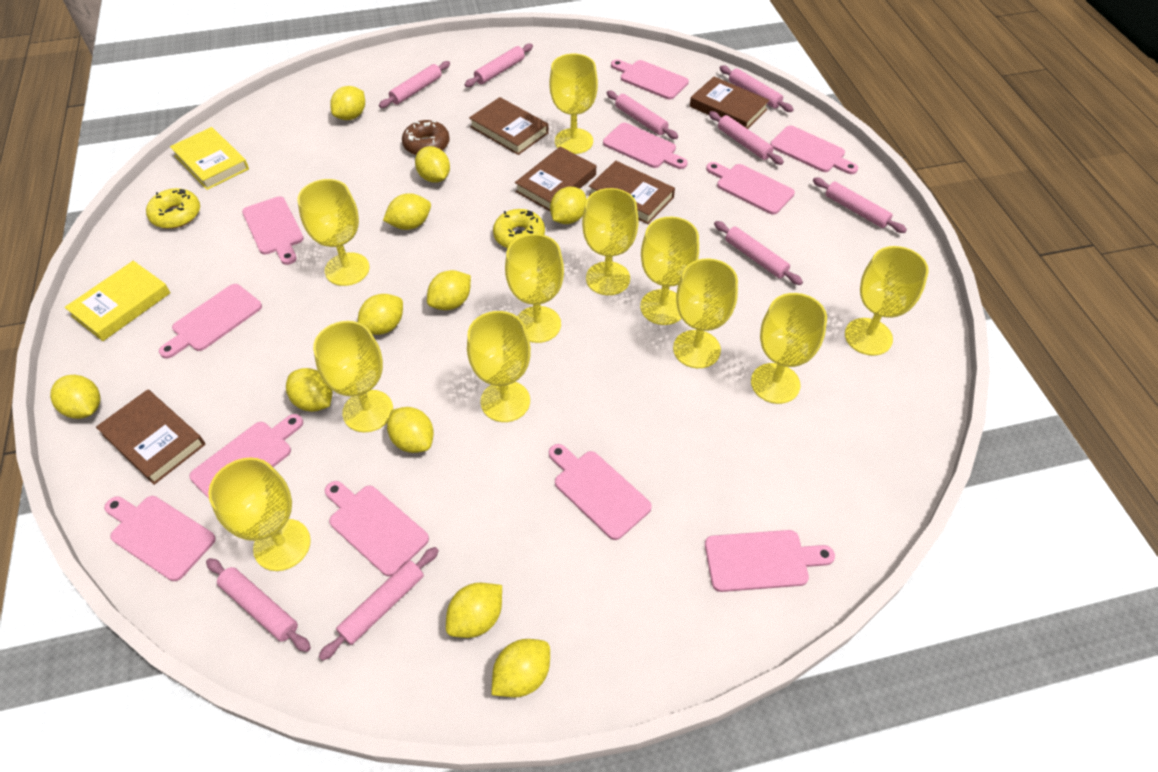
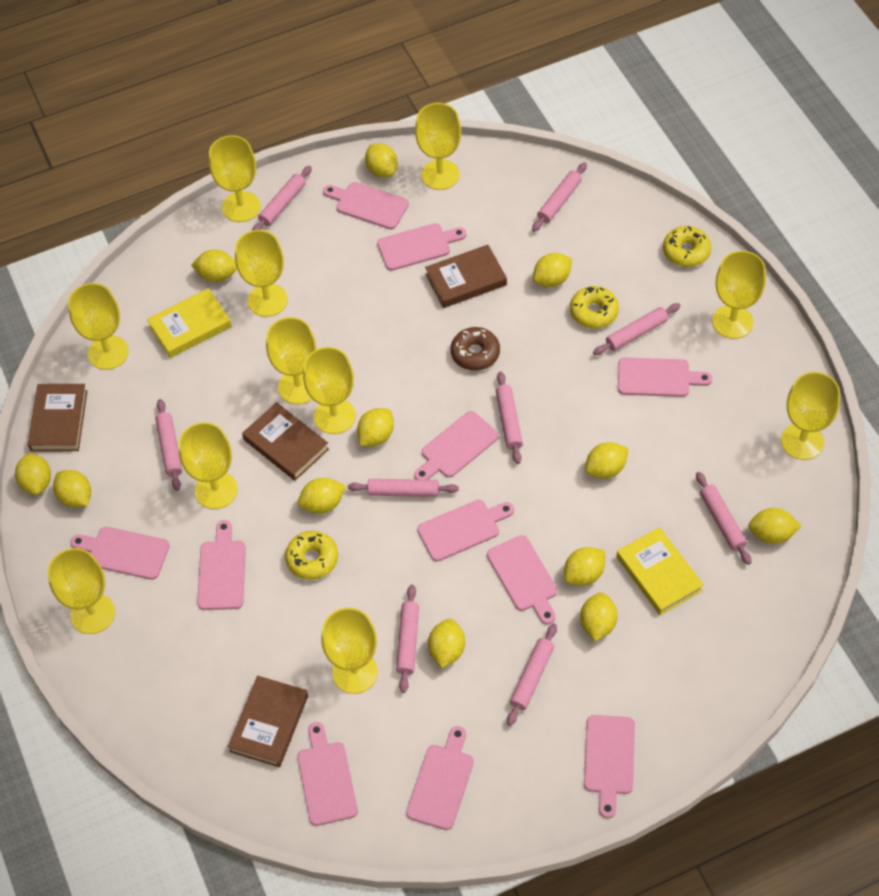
brown book: 5 -> 4
yellow donut: 2 -> 3
yellow lemon: 11 -> 12

